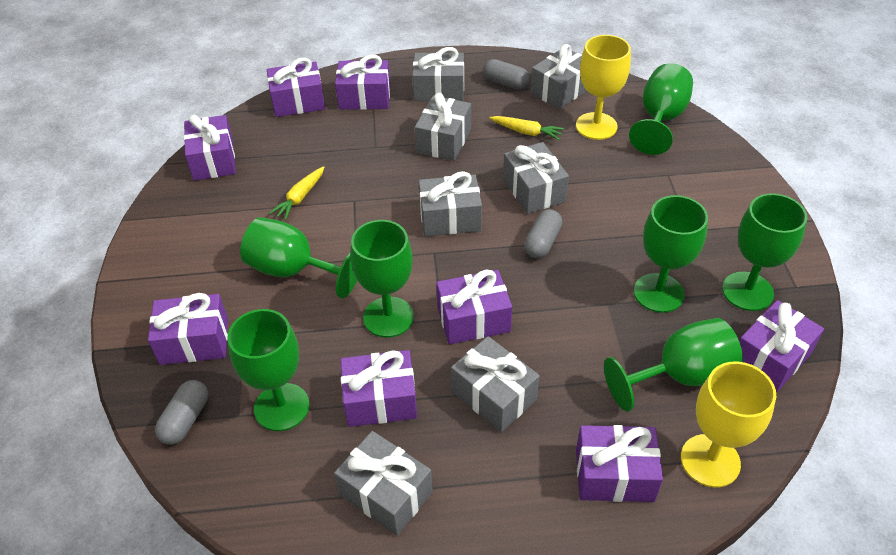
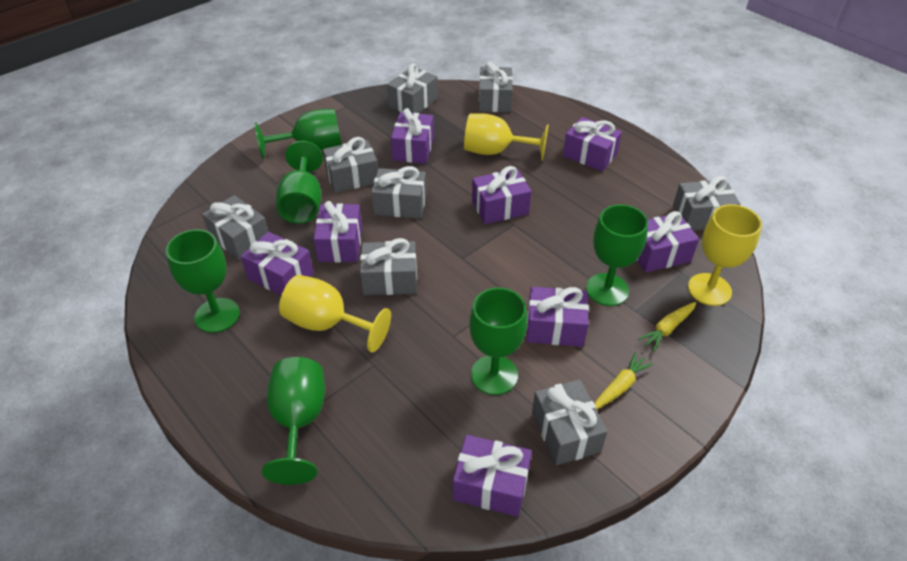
green goblet: 7 -> 6
grey capsule: 3 -> 0
grey gift: 7 -> 8
yellow goblet: 2 -> 3

